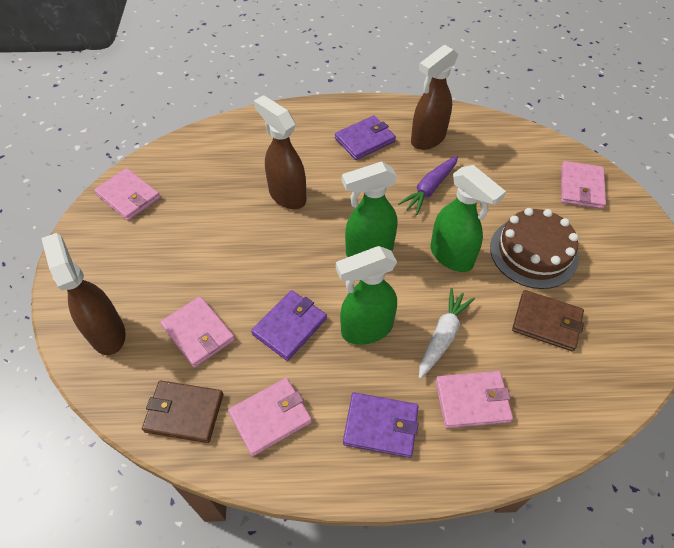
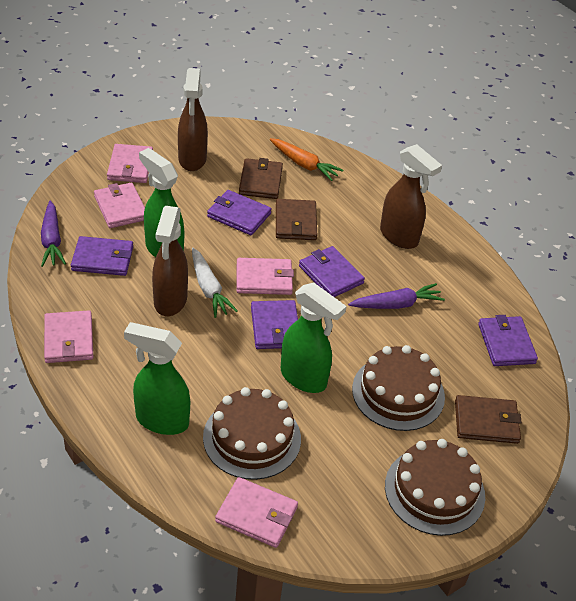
brown cake: 1 -> 3
brown wallet: 2 -> 3
orange carrot: 0 -> 1
purple carrot: 1 -> 2
purple wallet: 3 -> 5

